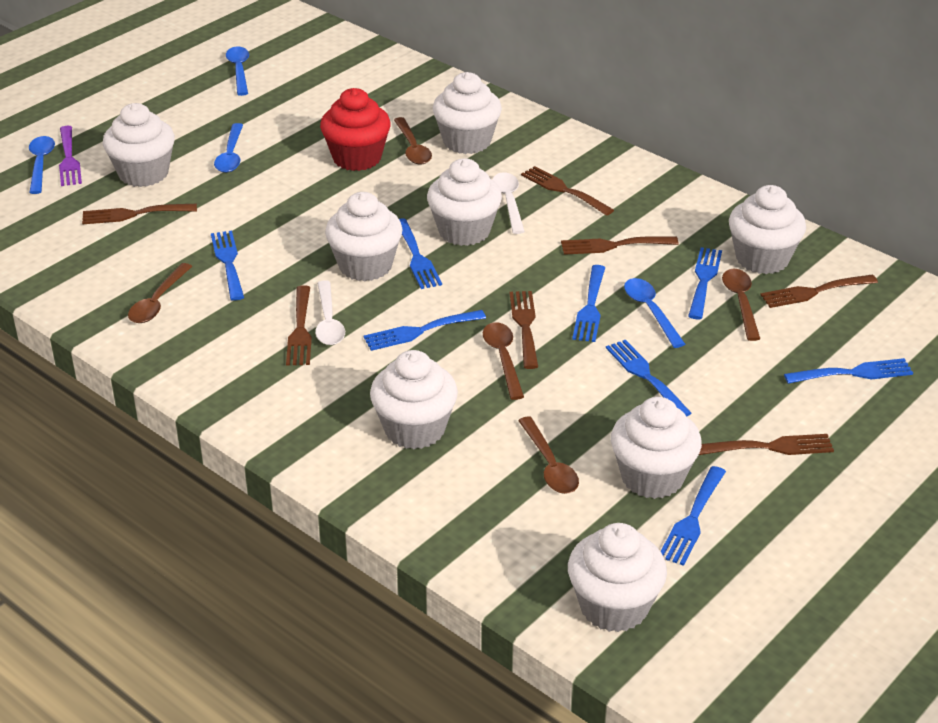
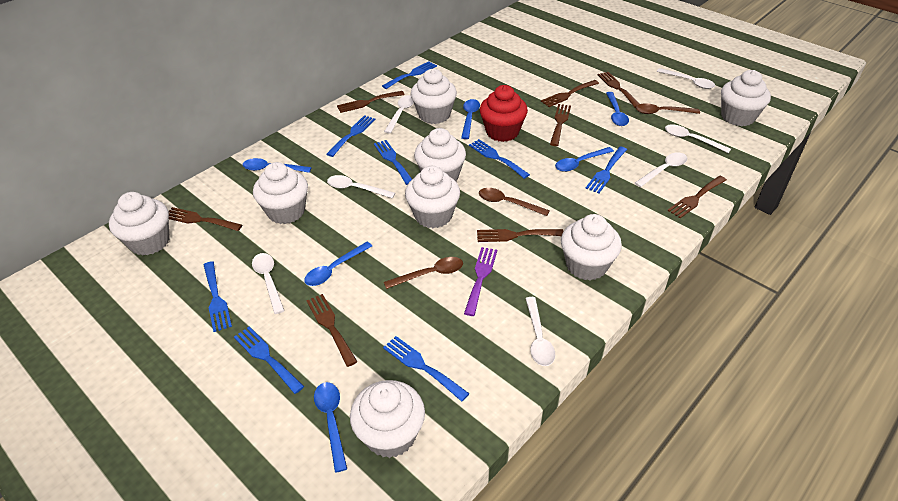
blue spoon: 4 -> 6
brown fork: 7 -> 8
brown spoon: 5 -> 3
white spoon: 2 -> 7

